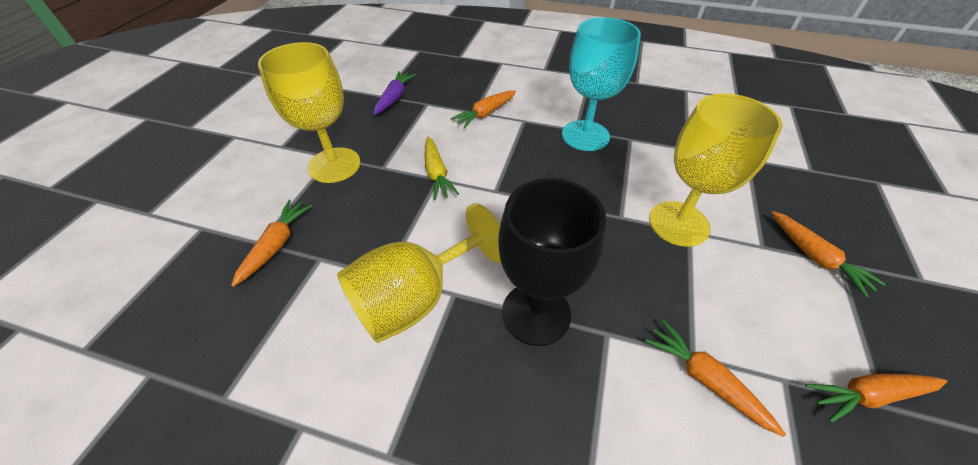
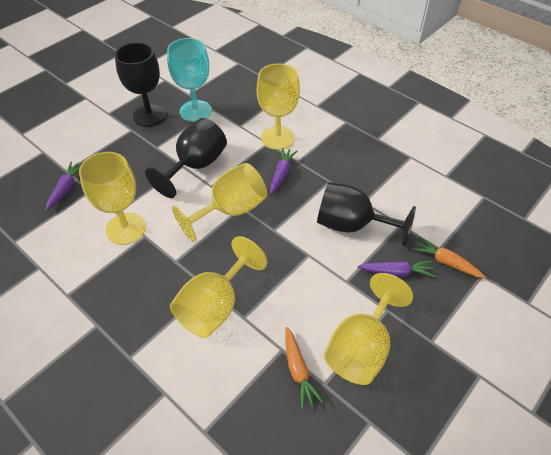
black goblet: 1 -> 3
orange carrot: 5 -> 2
purple carrot: 1 -> 3
yellow carrot: 1 -> 0
yellow goblet: 3 -> 5

